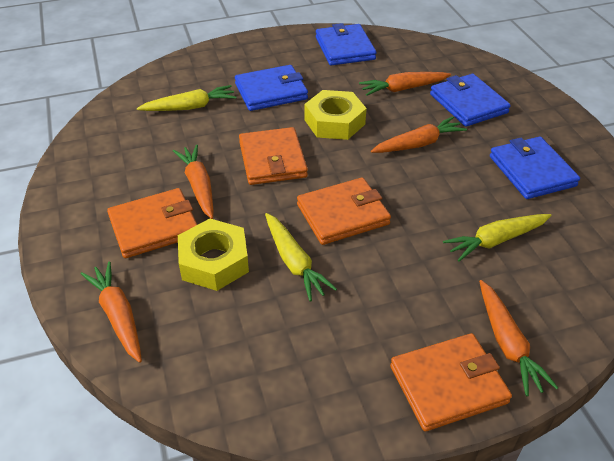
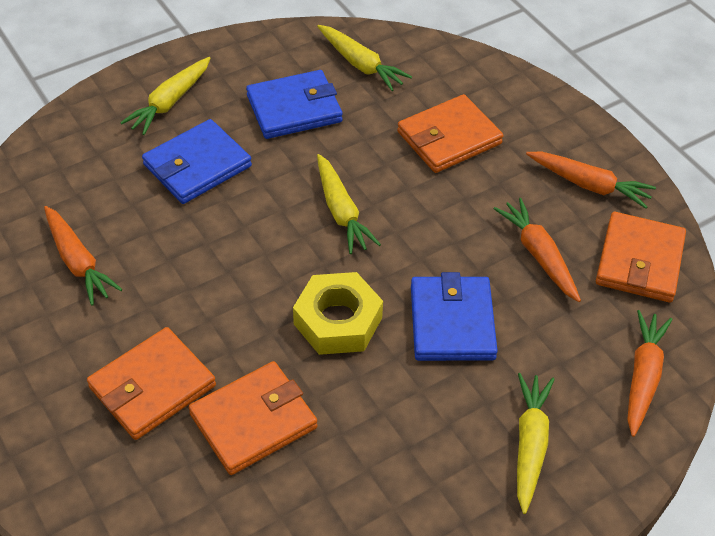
blue wallet: 4 -> 3
orange carrot: 5 -> 4
yellow carrot: 3 -> 4
yellow nut: 2 -> 1

